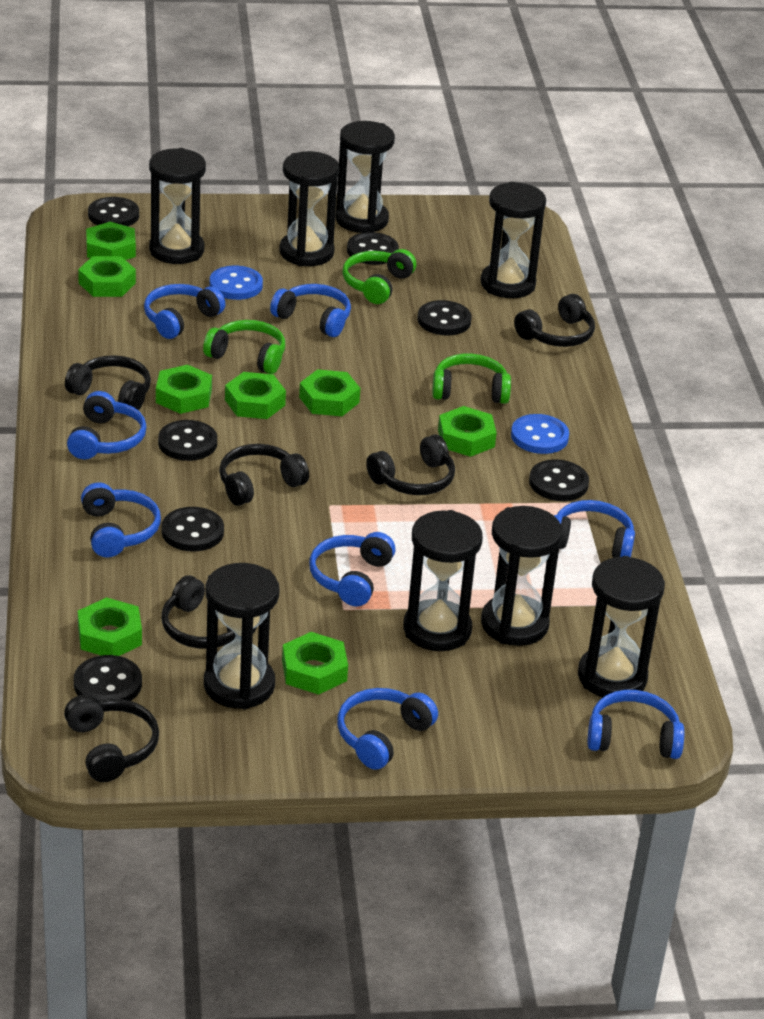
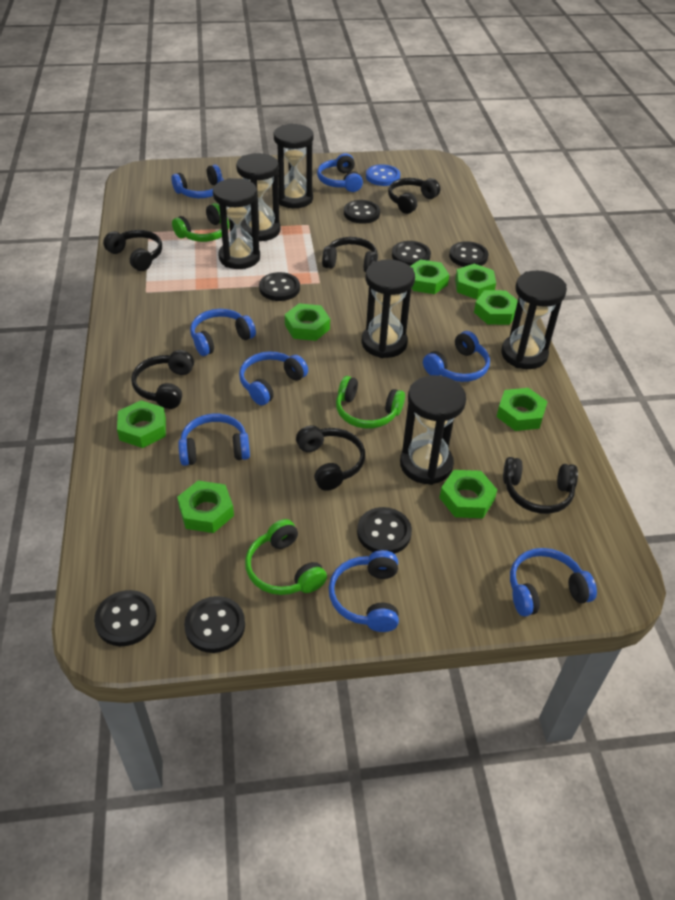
black hourglass: 8 -> 6
blue button: 2 -> 1

